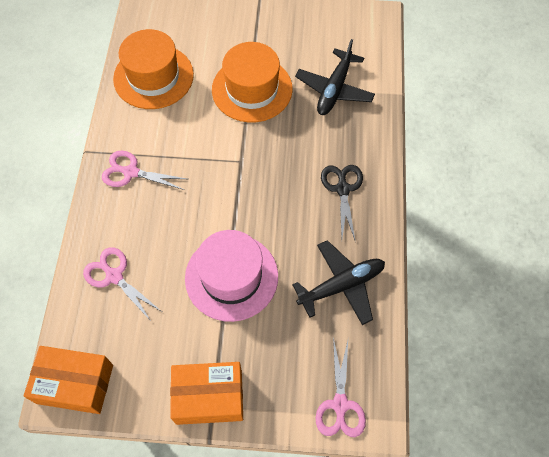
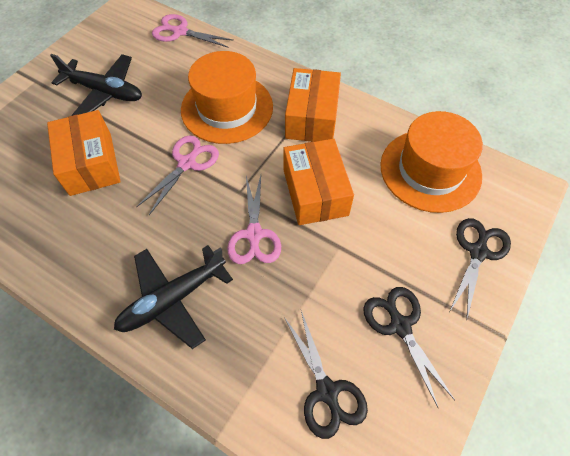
black scissors: 1 -> 3
orange box: 2 -> 3
pink hat: 1 -> 0

